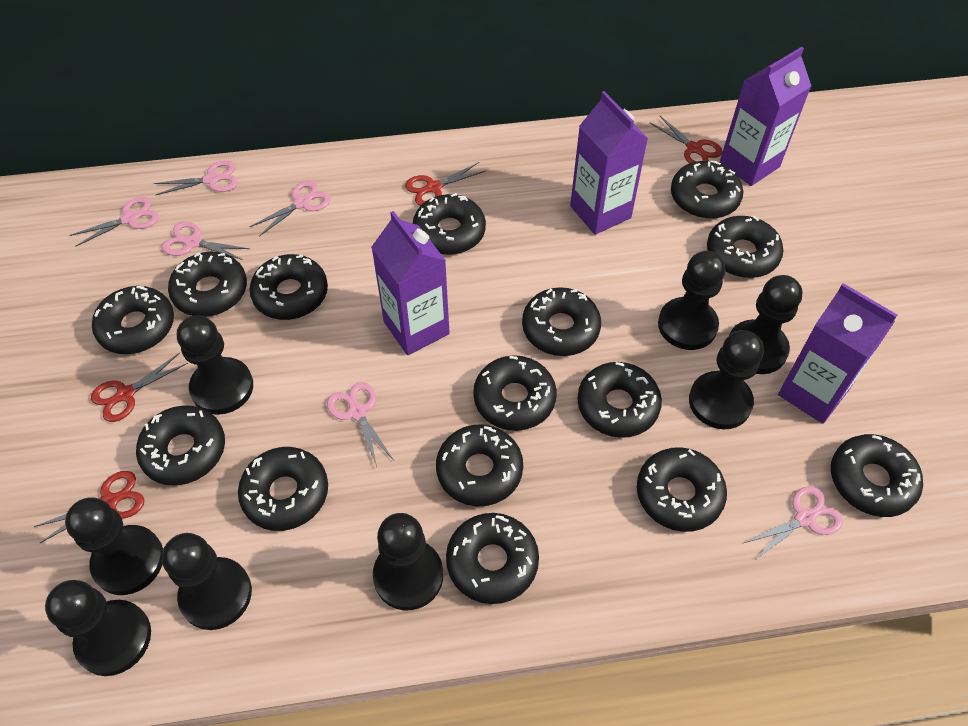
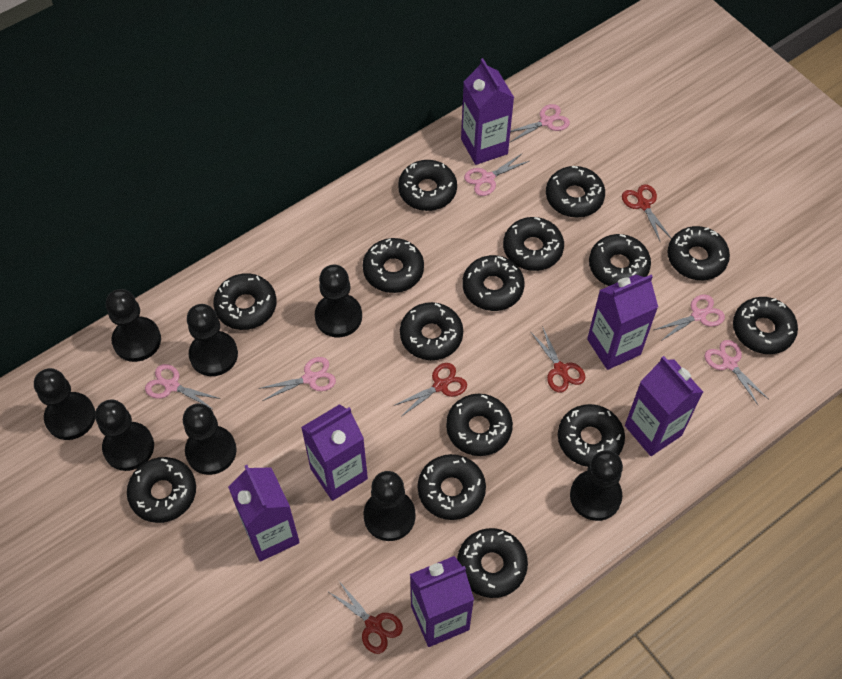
purple carton: 4 -> 6

